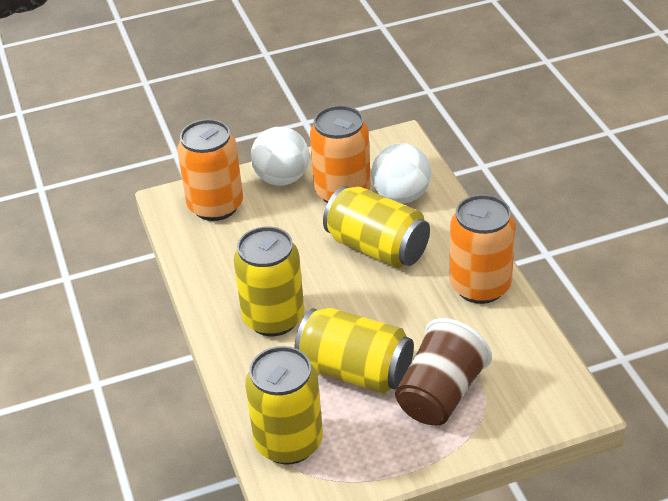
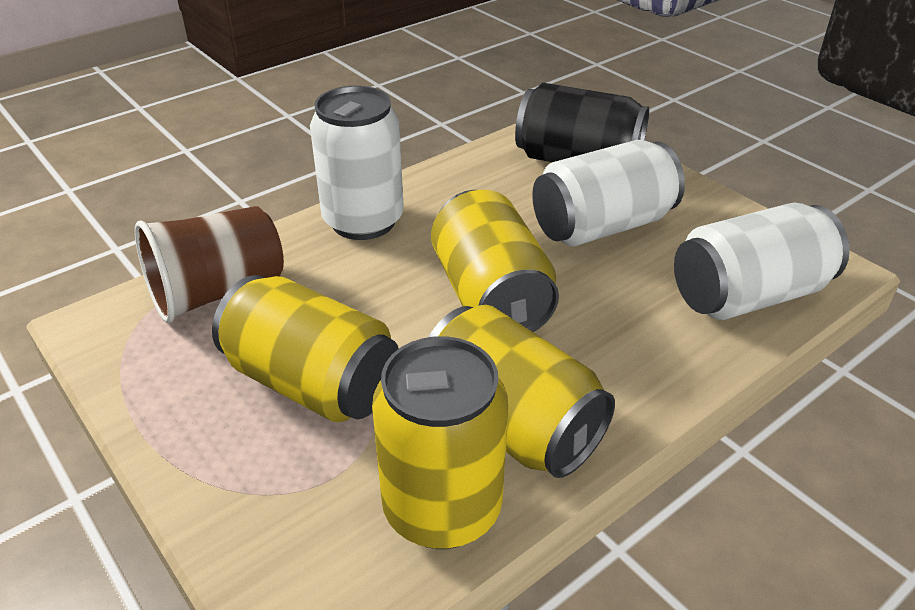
black can: 0 -> 1
orange can: 3 -> 0
white ball: 2 -> 0
white can: 0 -> 3

